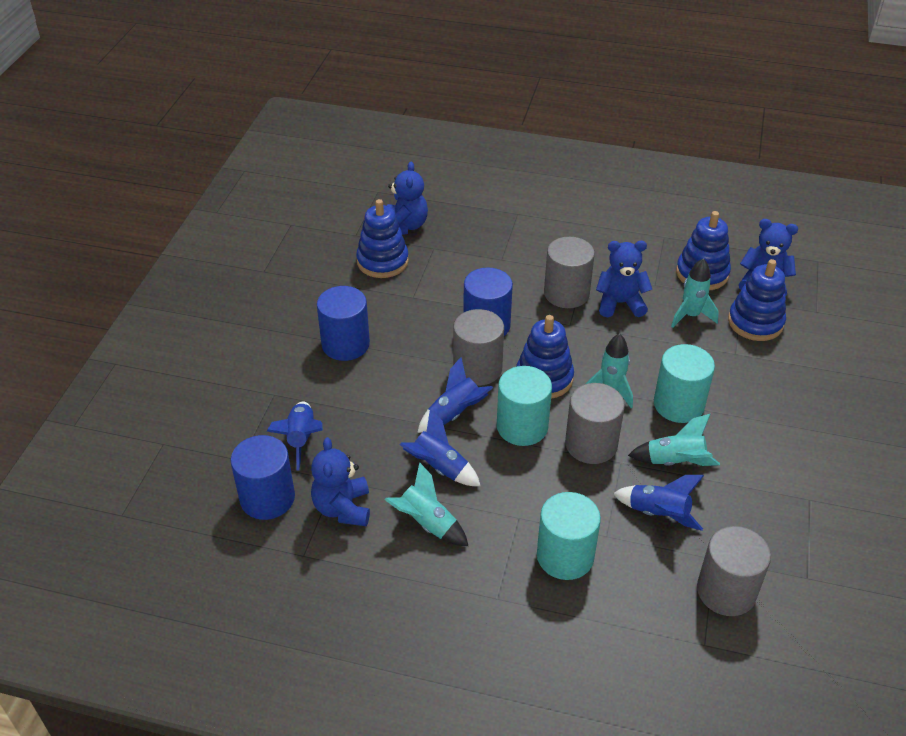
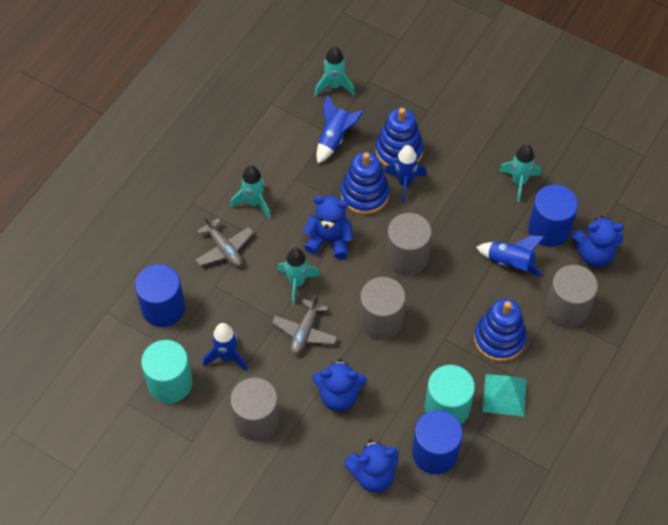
blue stacking toy: 4 -> 3
grey plane: 0 -> 2
turquoise cylinder: 3 -> 2
turquoise pyramid: 0 -> 1

